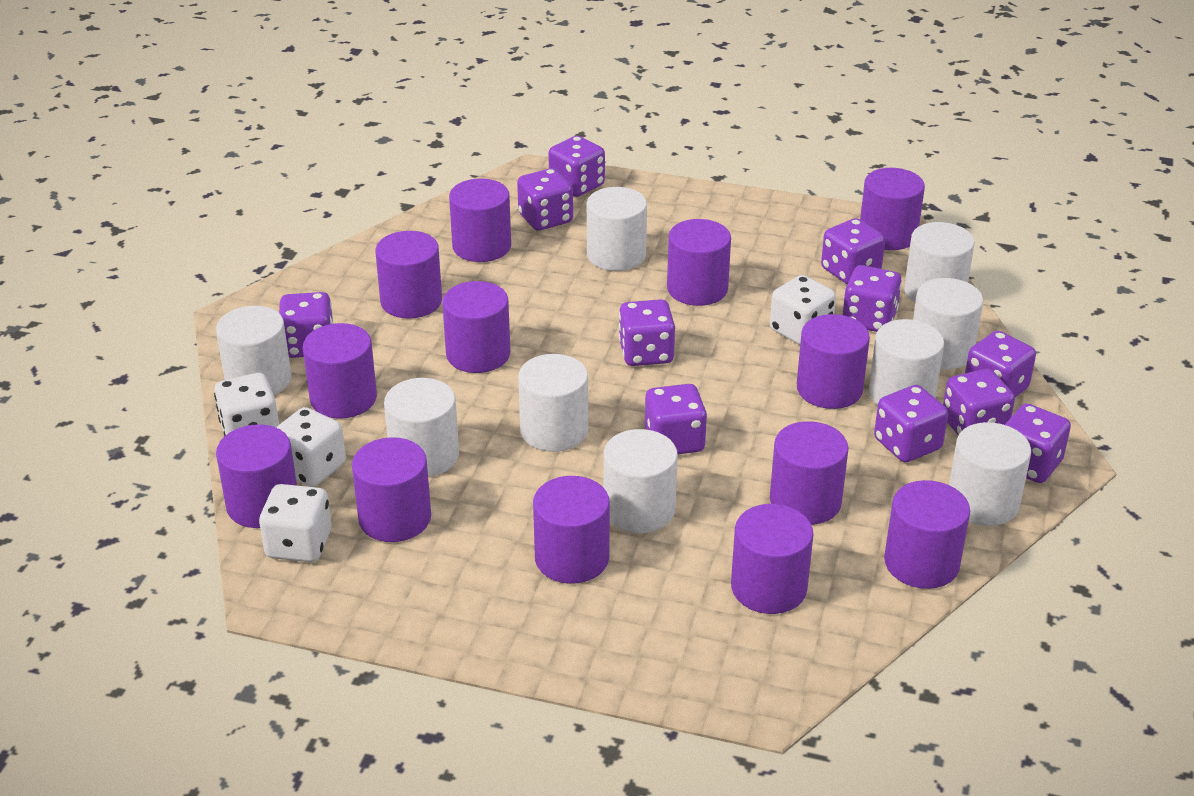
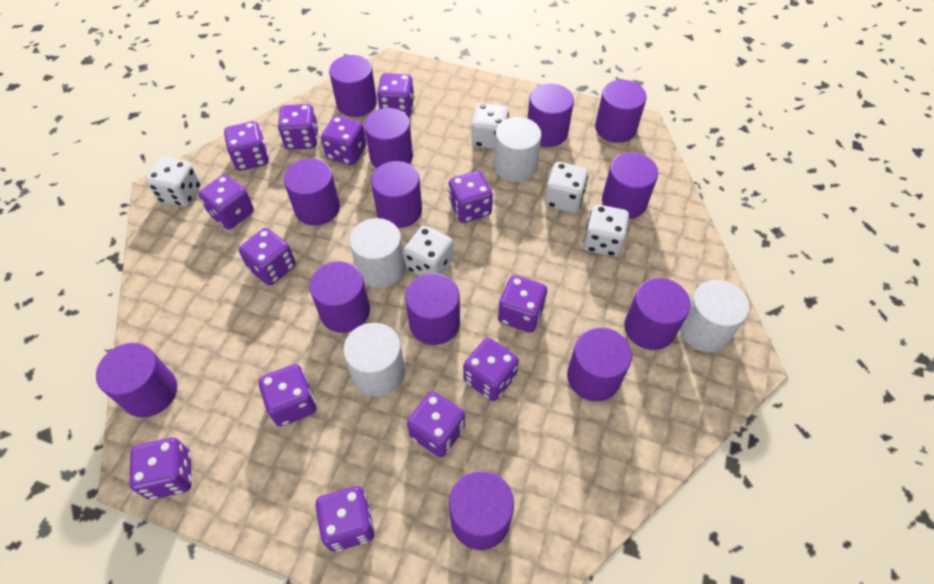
purple dice: 11 -> 13
white cylinder: 9 -> 4
white dice: 4 -> 5

